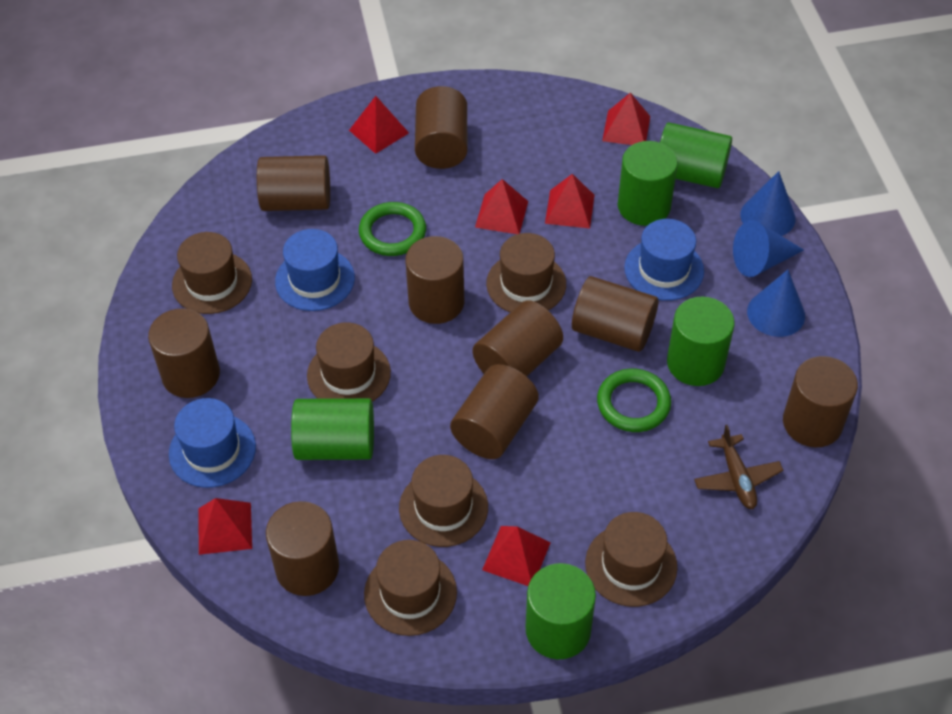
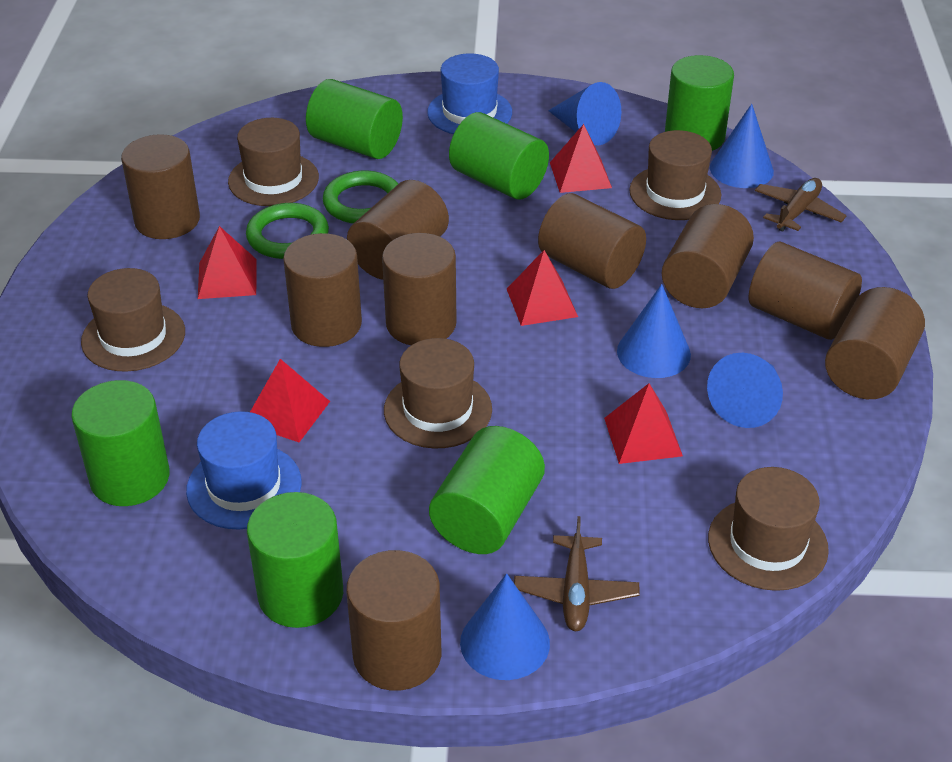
blue cone: 3 -> 5
blue hat: 3 -> 2
brown hat: 6 -> 5
brown plane: 1 -> 2
green cylinder: 5 -> 6
red pyramid: 6 -> 5

